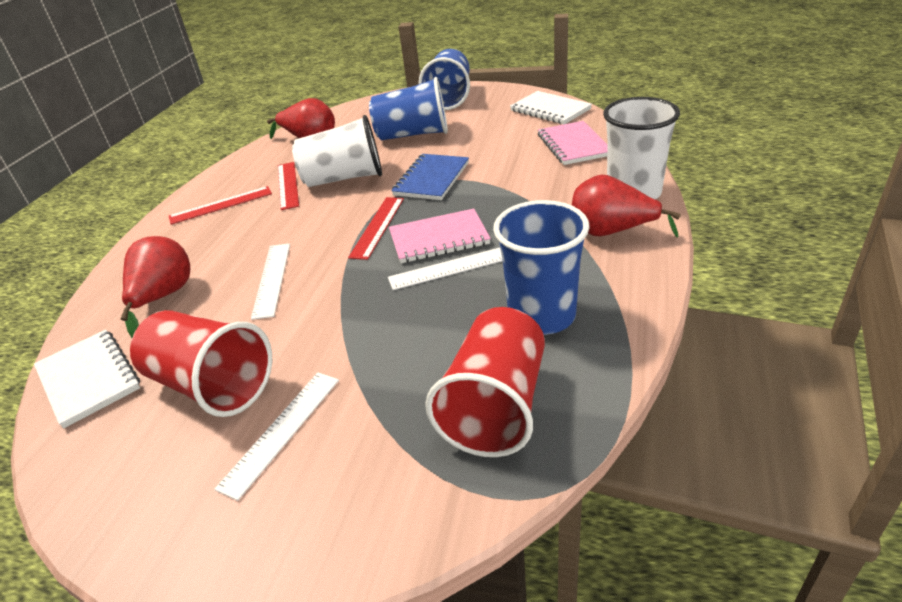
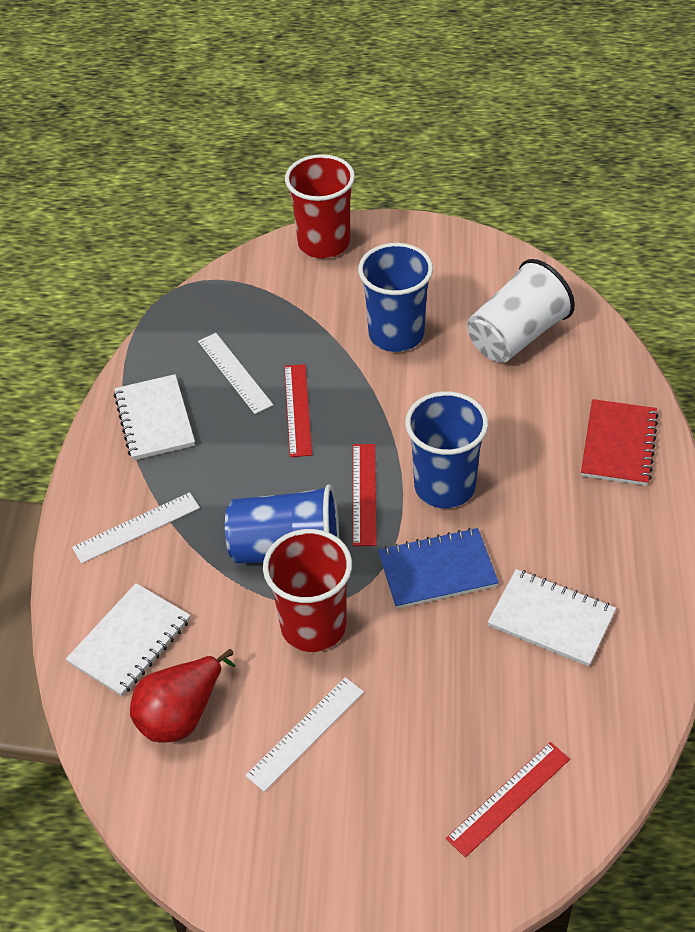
pink notebook: 2 -> 0
red notebook: 0 -> 1
red pear: 3 -> 1
white cup: 2 -> 1
white notebook: 2 -> 3

